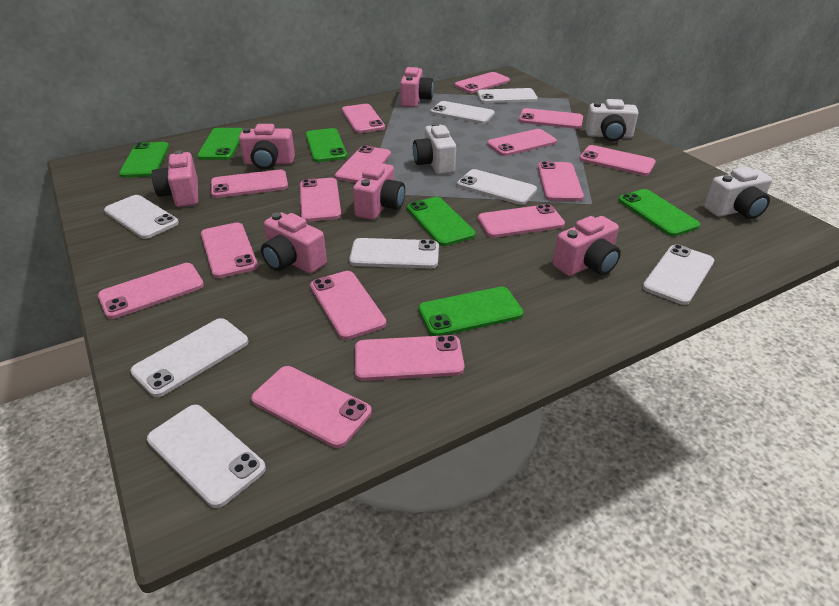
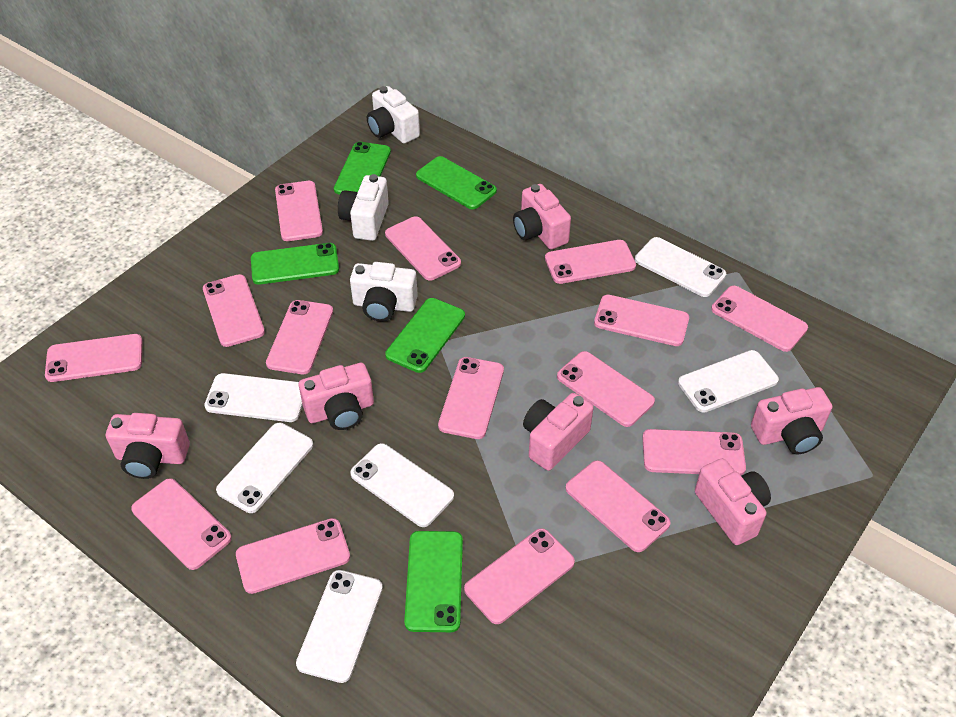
green phone: 6 -> 5
white phone: 8 -> 6

